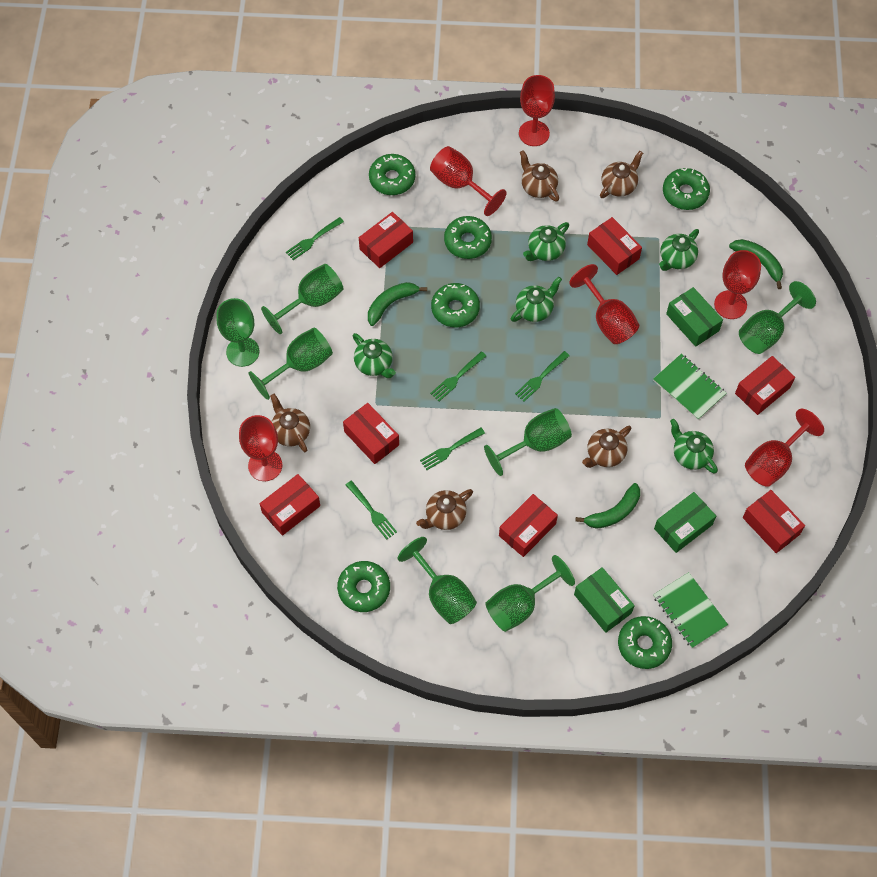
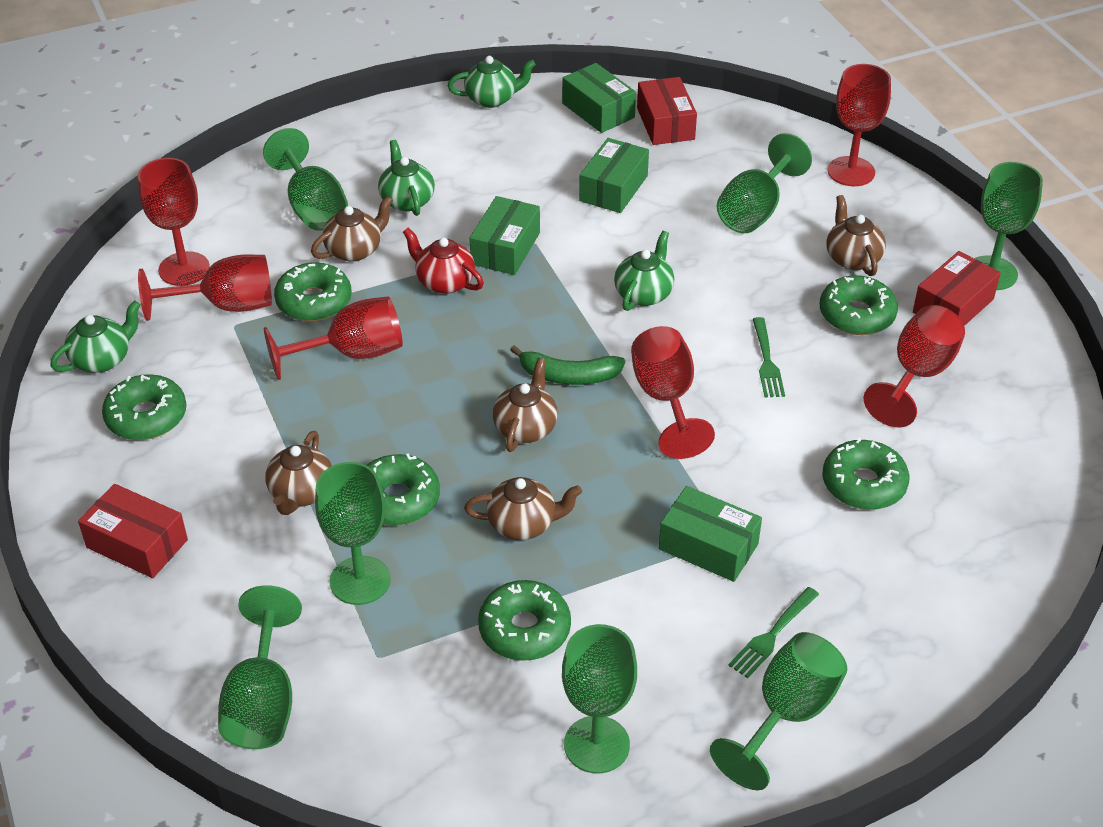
green banana: 3 -> 1
green box: 3 -> 4
green fork: 5 -> 2
green notebook: 2 -> 0
green teapot: 5 -> 4
red box: 7 -> 3
red teapot: 0 -> 1

